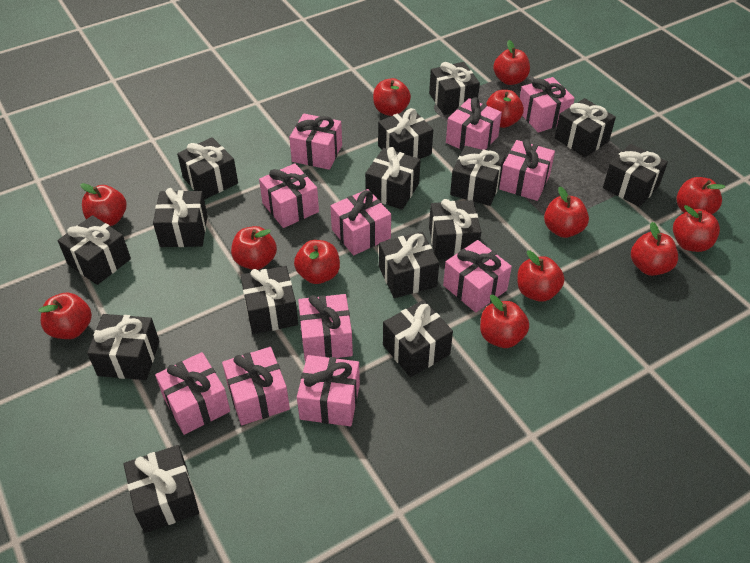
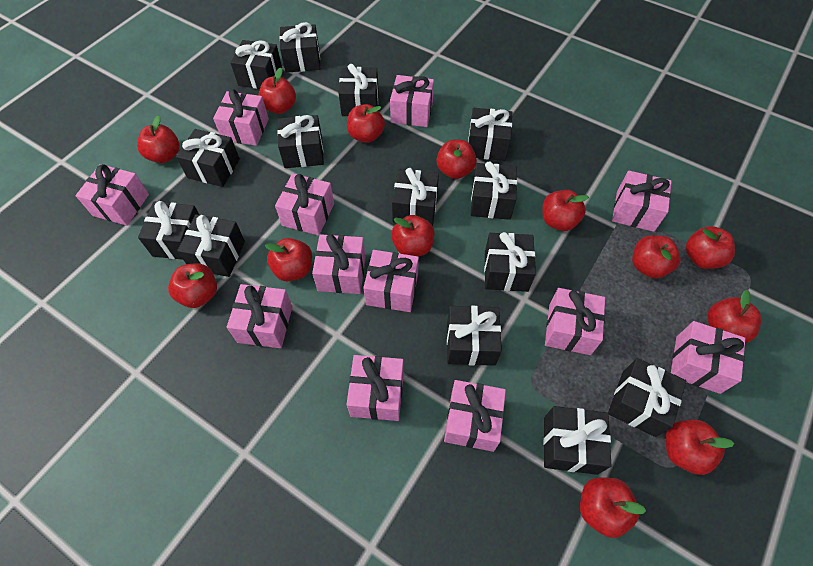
black gift: 15 -> 14
pink gift: 11 -> 12

